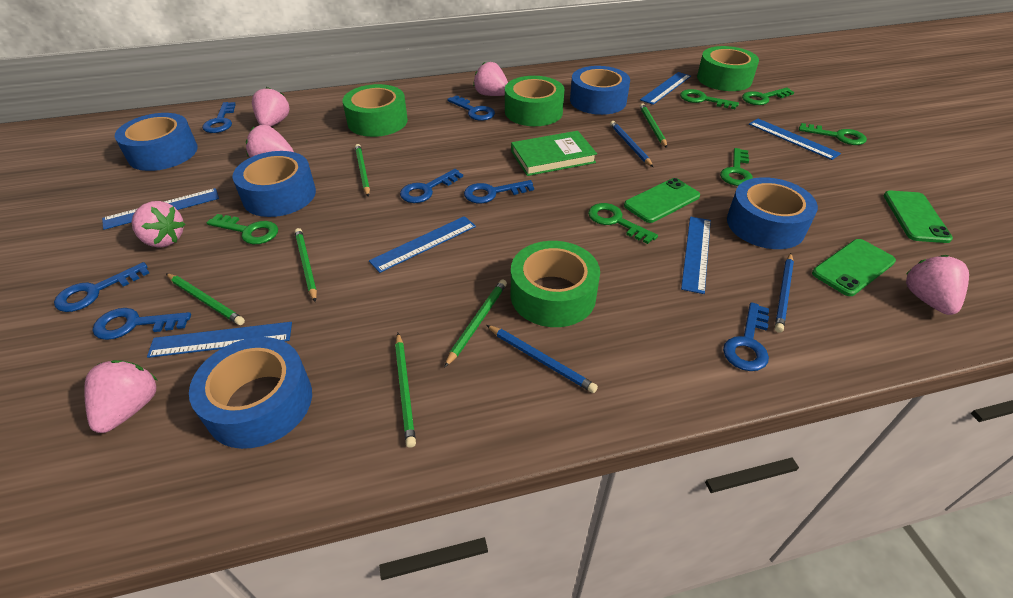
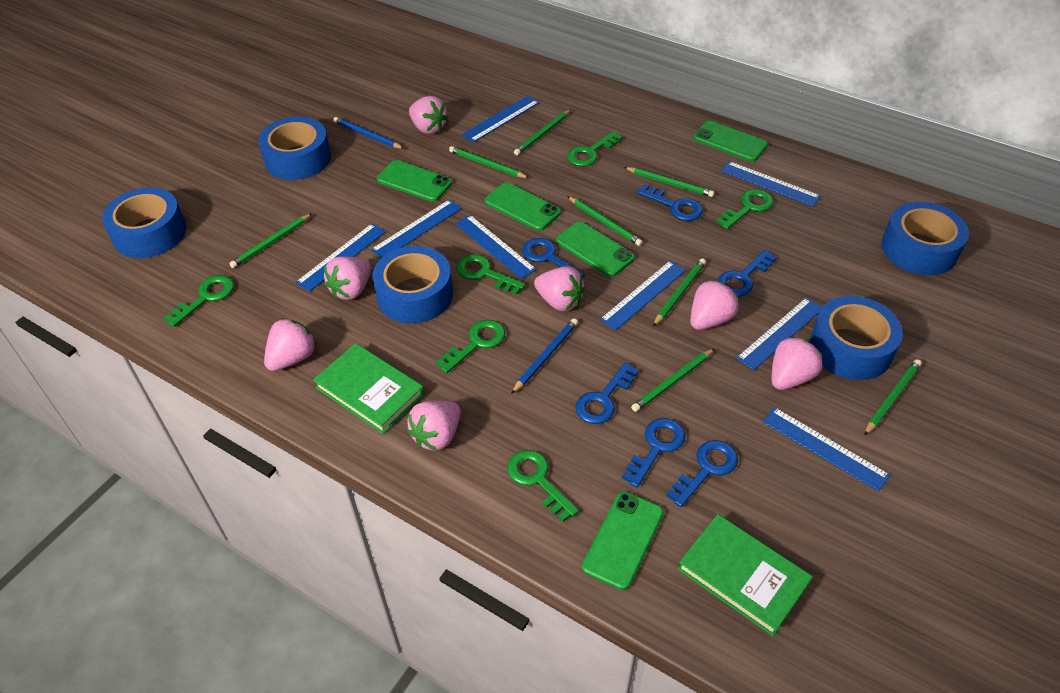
blue key: 7 -> 6
blue pencil: 3 -> 2
blue ruler: 6 -> 8
green book: 1 -> 2
green pencil: 6 -> 8
green phone: 3 -> 5
green tape: 4 -> 0
pink strawberry: 6 -> 7

